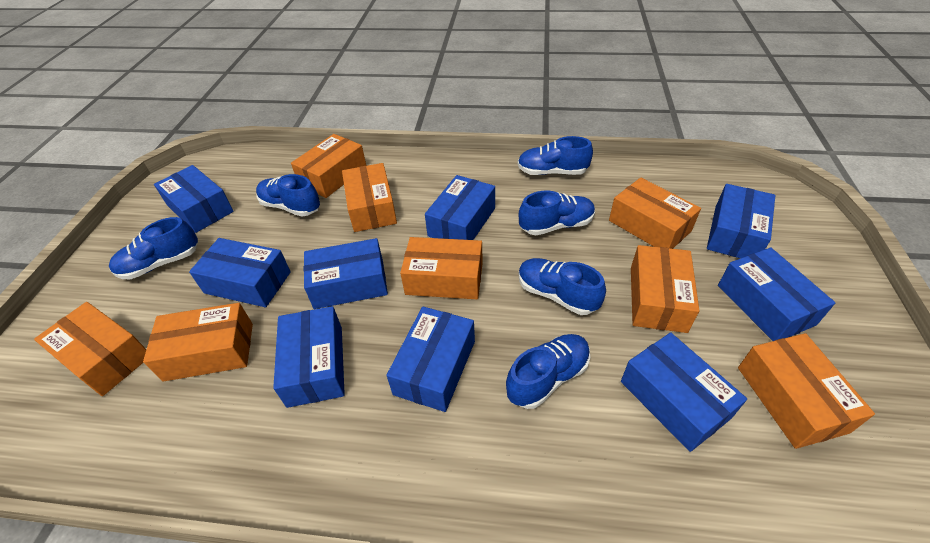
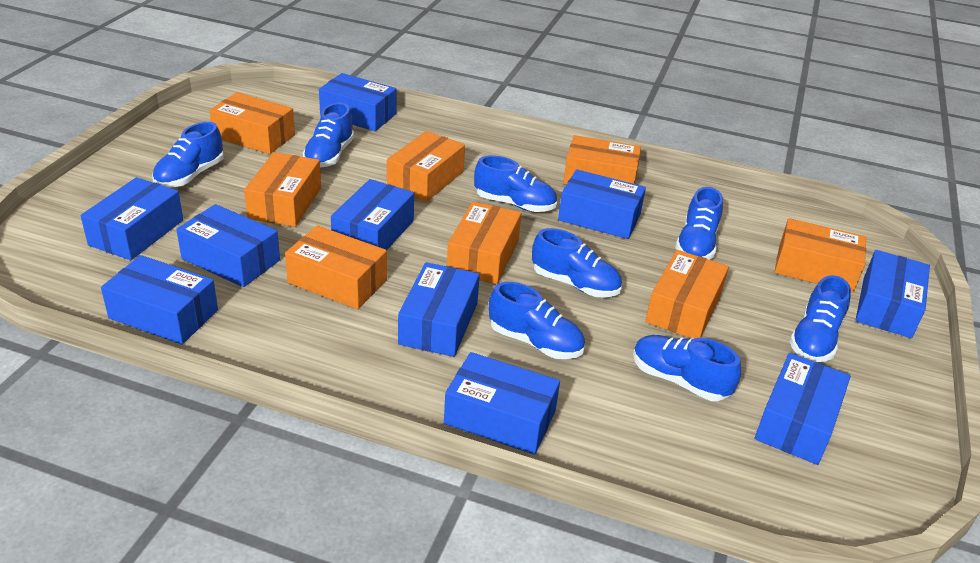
blue box: 9 -> 10
blue shoe: 6 -> 8

